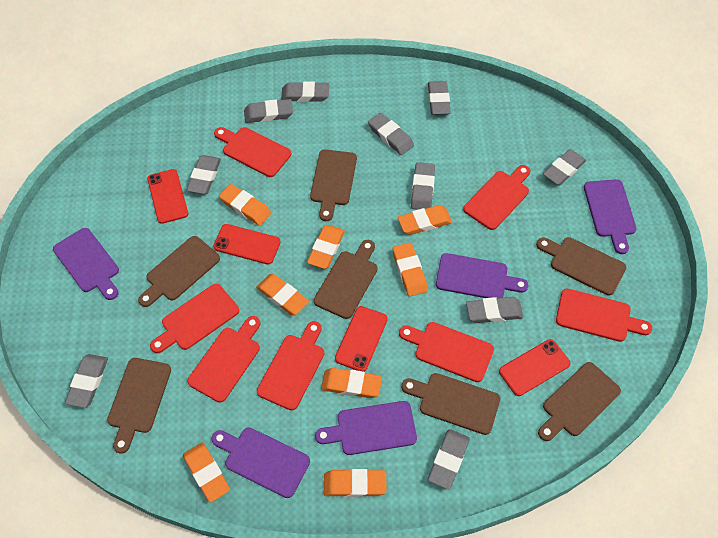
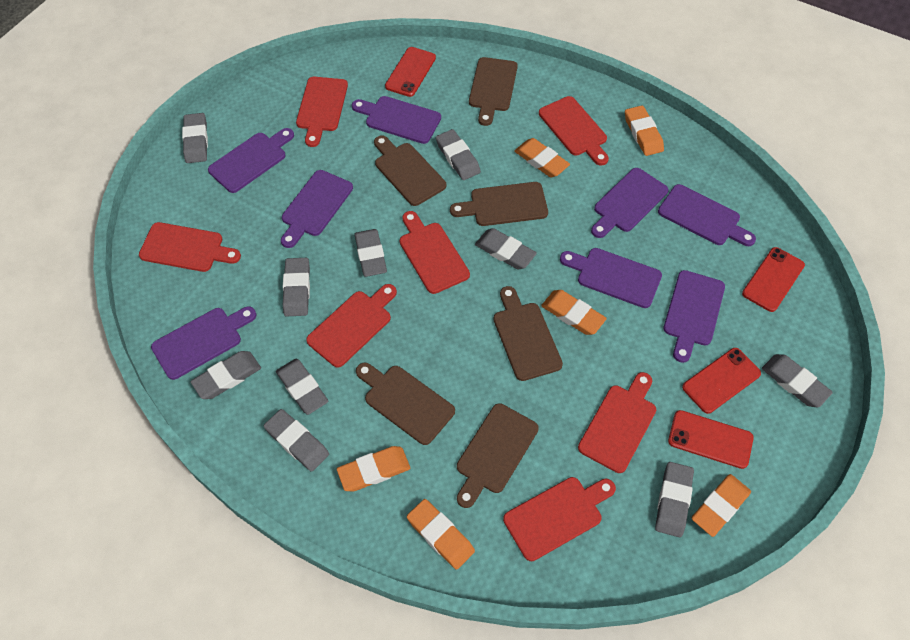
brown cutting board: 7 -> 6
orange eraser: 8 -> 6
purple cutting board: 5 -> 8

